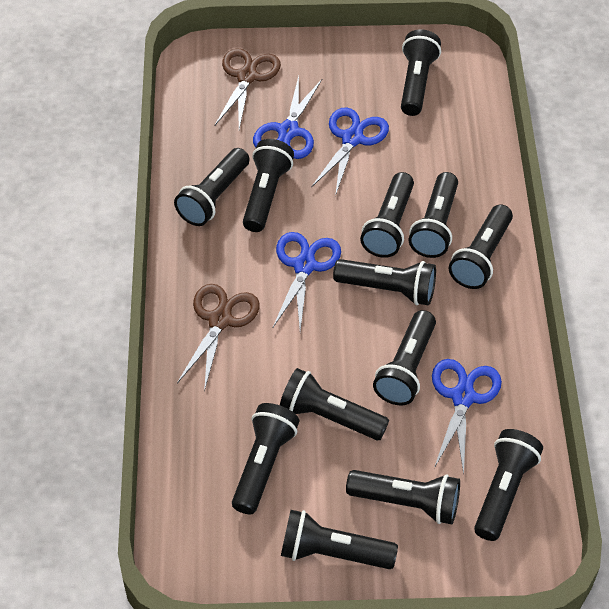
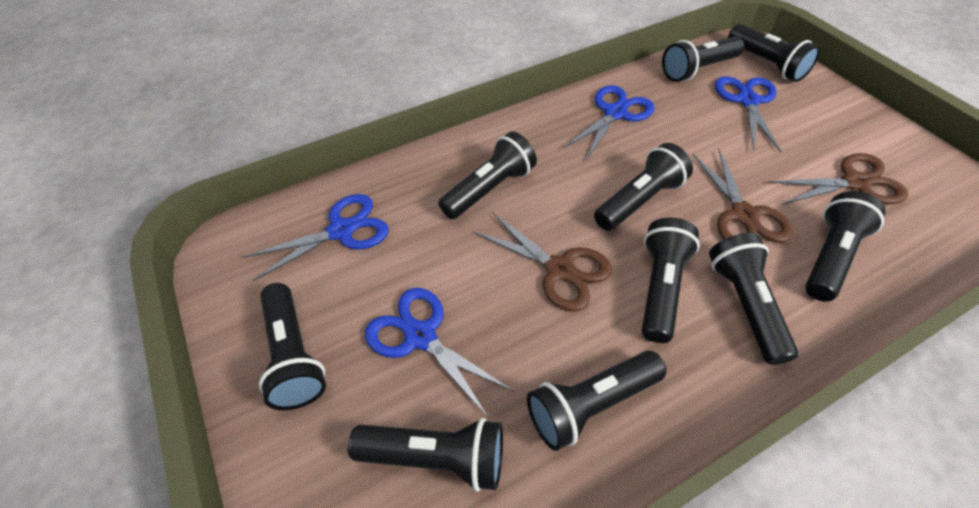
black flashlight: 13 -> 10
brown scissors: 2 -> 3

